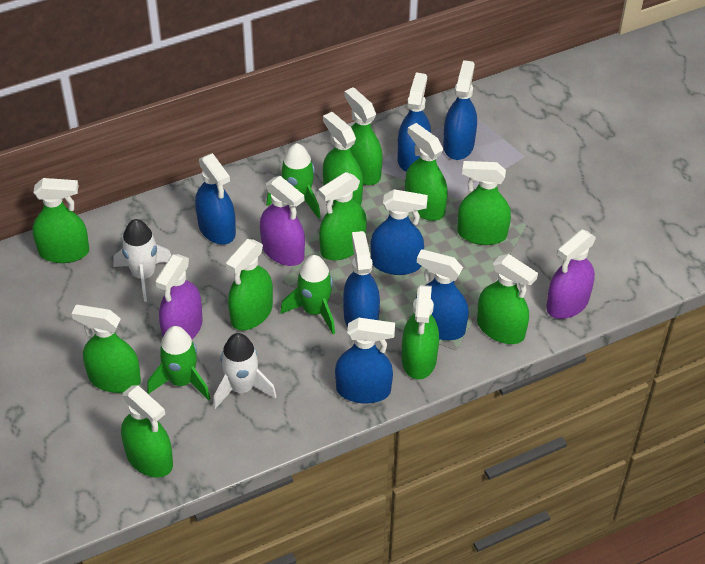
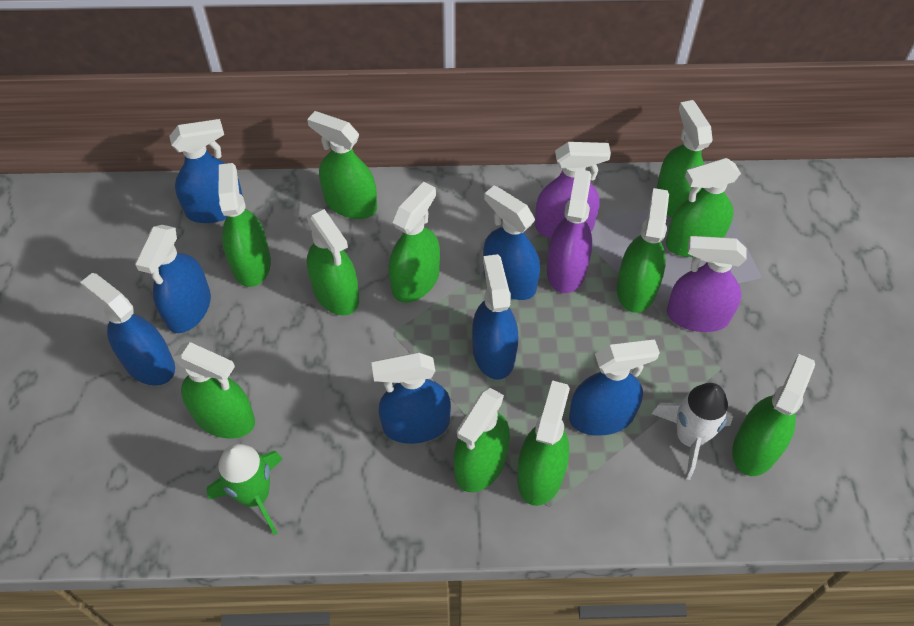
green rocket: 3 -> 1
white rocket: 2 -> 1

